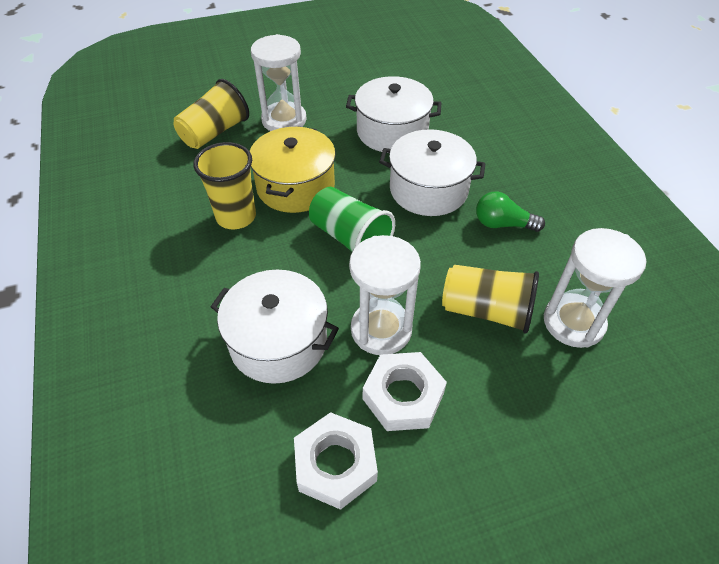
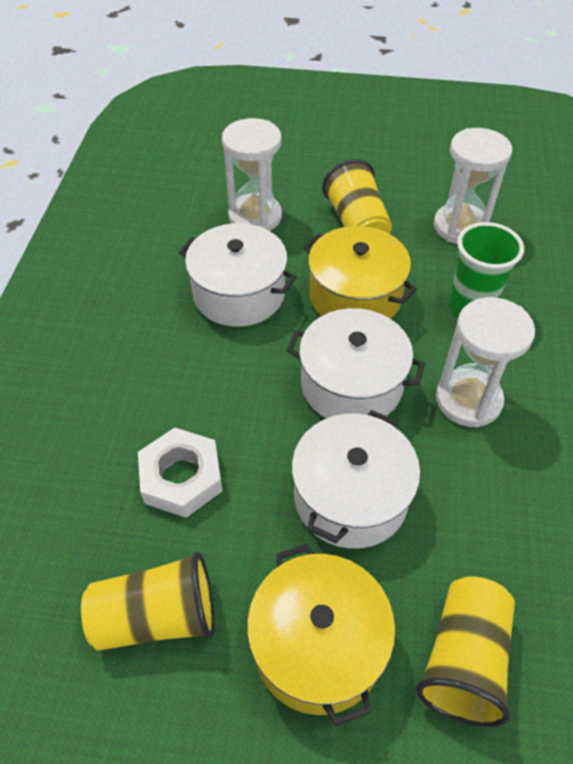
green light bulb: 1 -> 0
white nut: 2 -> 1
yellow pot: 1 -> 2

